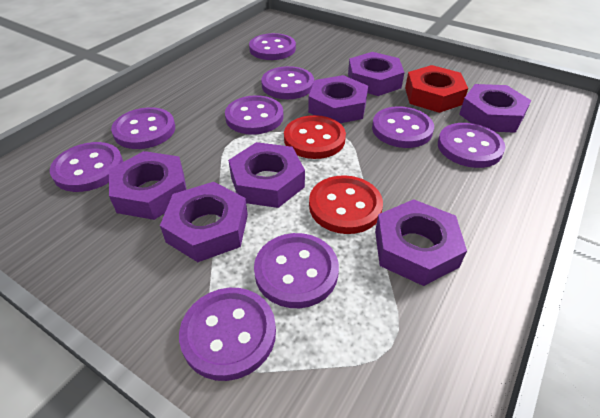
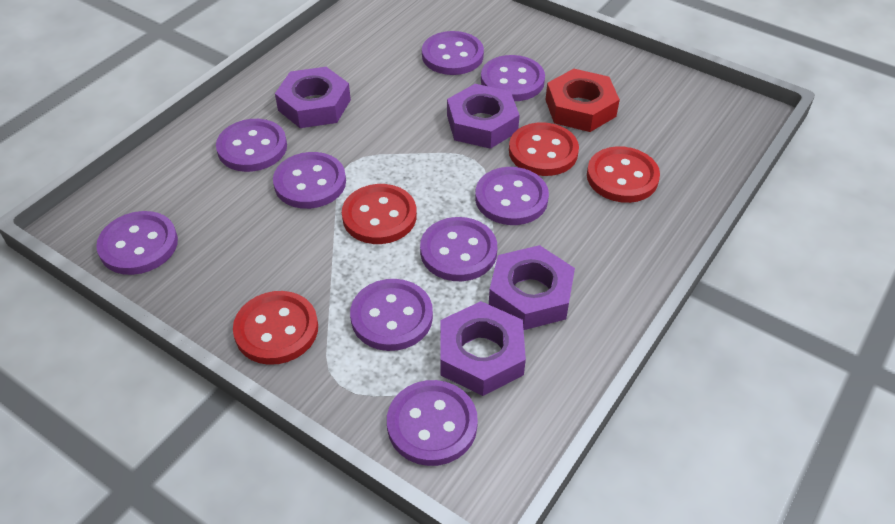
purple nut: 7 -> 4
red button: 2 -> 4

